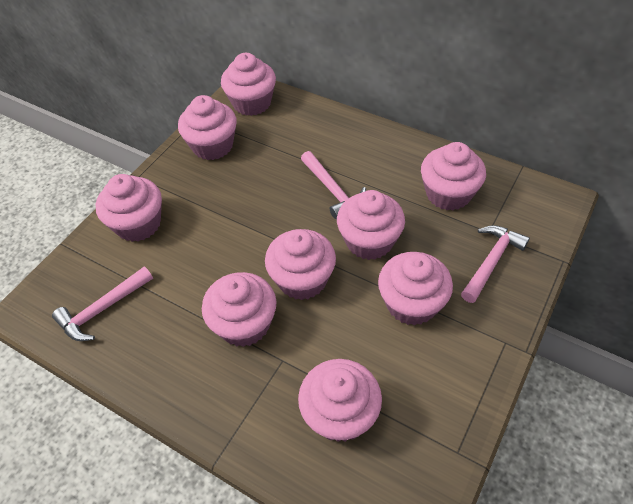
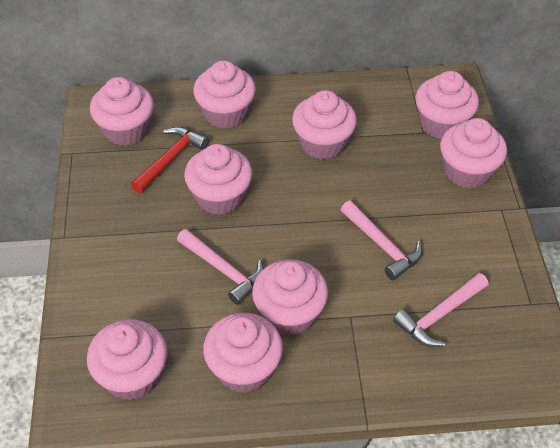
red hammer: 0 -> 1

